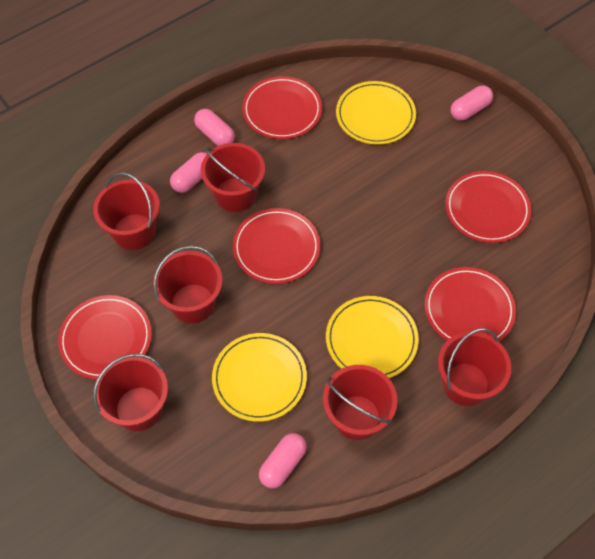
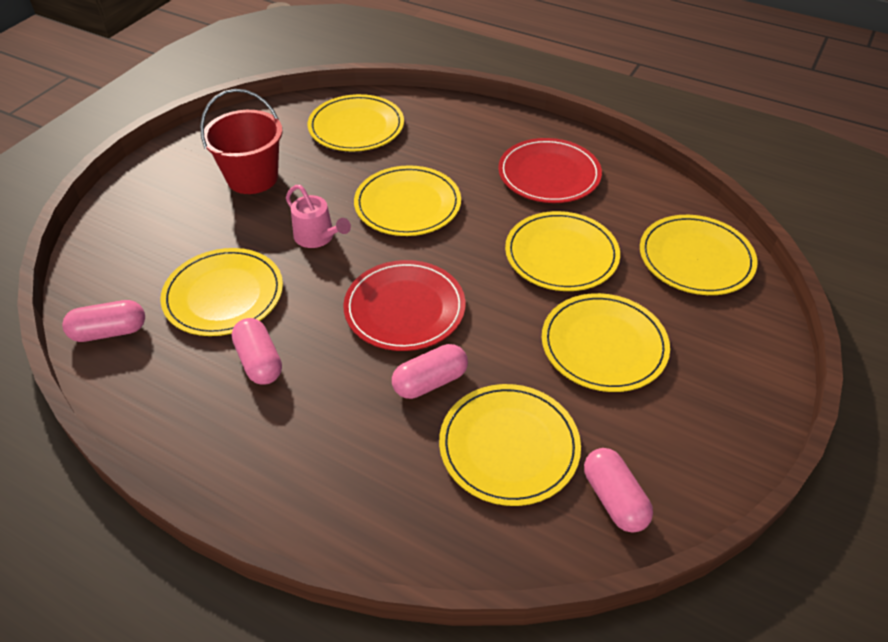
pink watering can: 0 -> 1
red bucket: 6 -> 1
red plate: 5 -> 2
yellow plate: 3 -> 7

